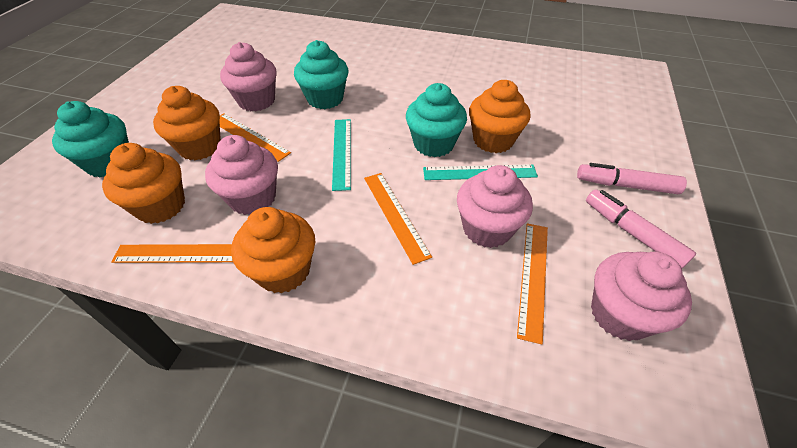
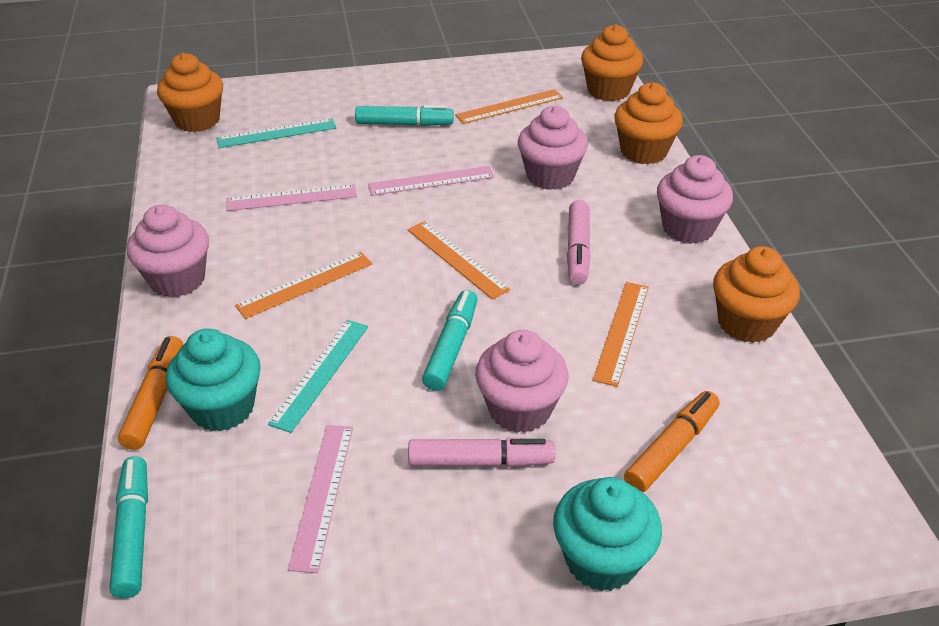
orange marker: 0 -> 2
pink ruler: 0 -> 3
turquoise cupcake: 3 -> 2
turquoise marker: 0 -> 3

